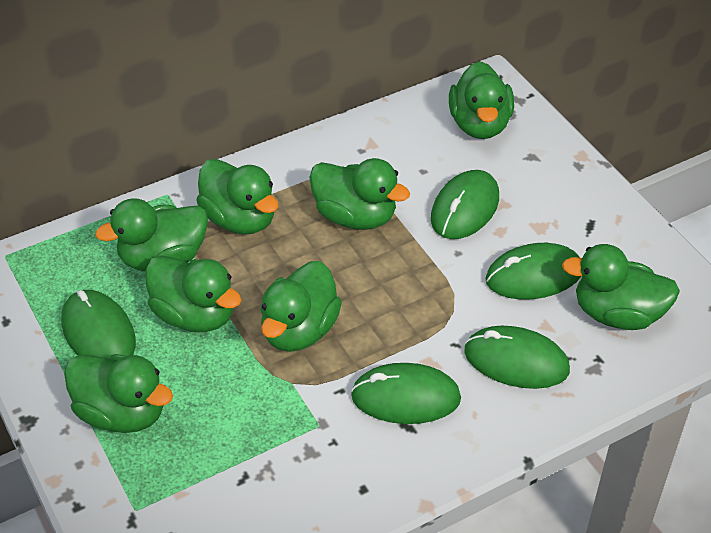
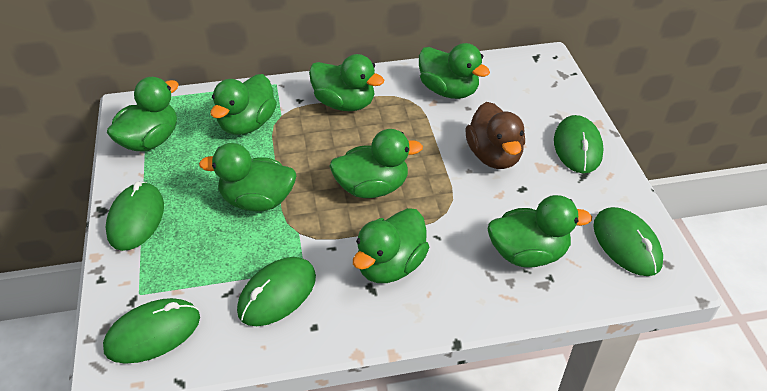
brown duck: 0 -> 1

